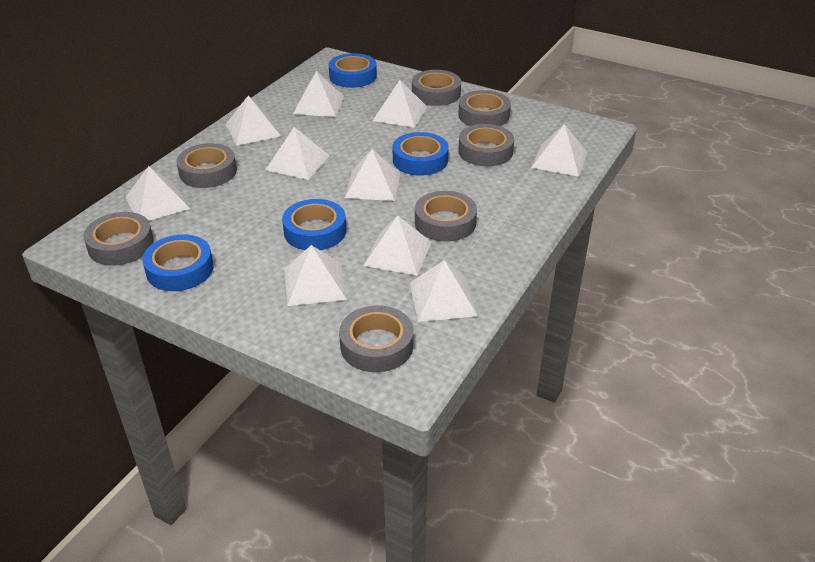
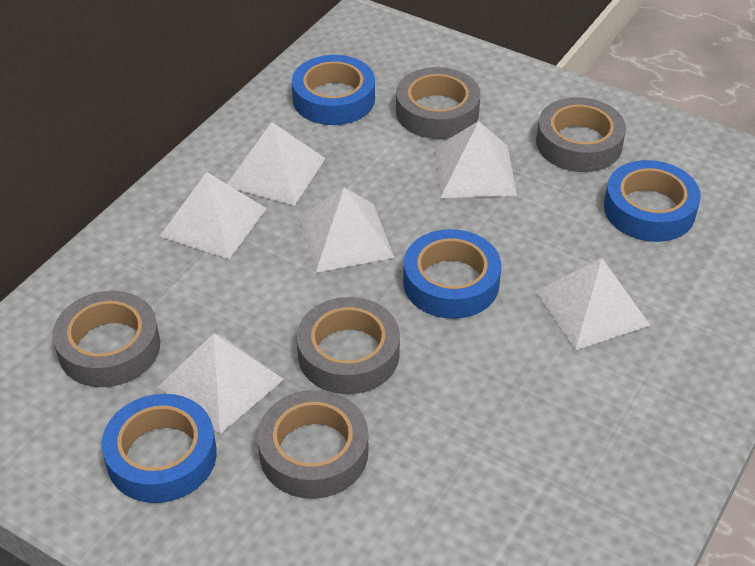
grey tape: 7 -> 5
white pyramid: 10 -> 6

